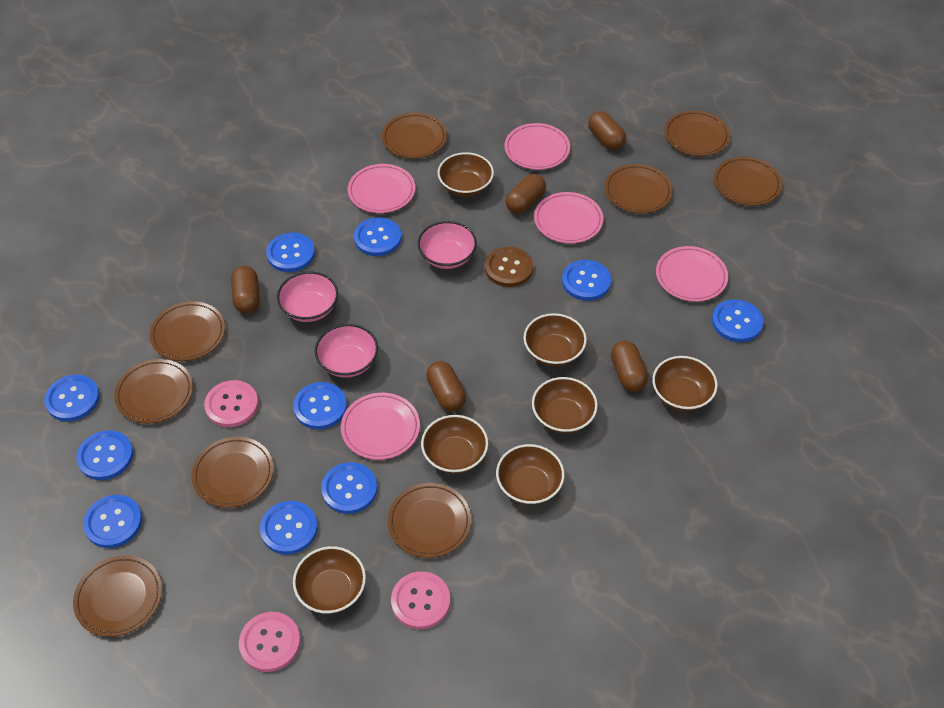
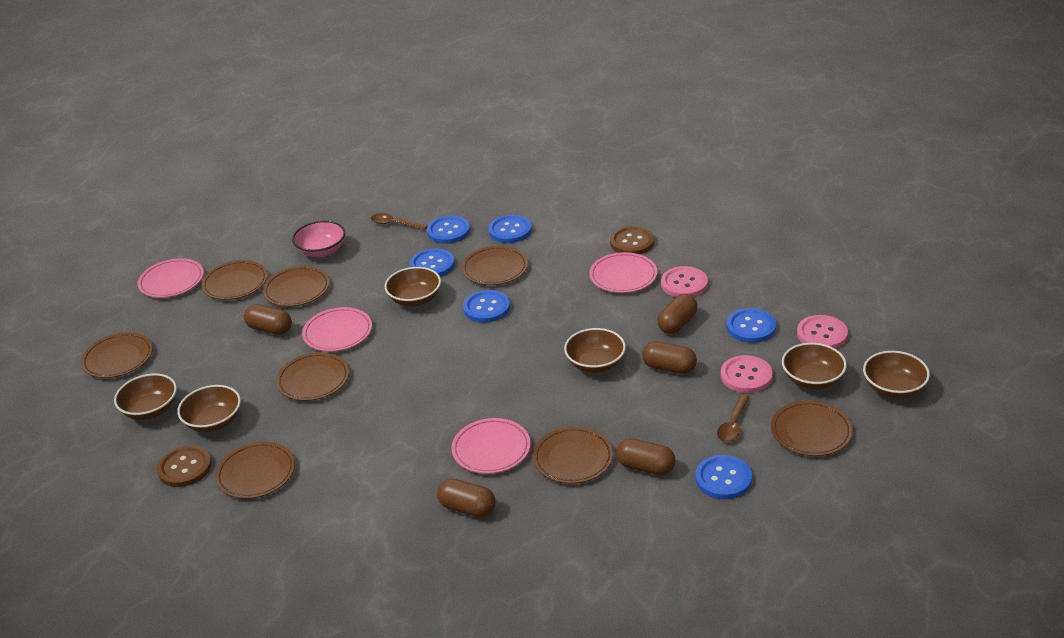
blue button: 10 -> 6
brown bowl: 7 -> 6
brown button: 1 -> 2
brown plate: 9 -> 8
brown spoon: 0 -> 2
pink bowl: 3 -> 1
pink plate: 5 -> 4

